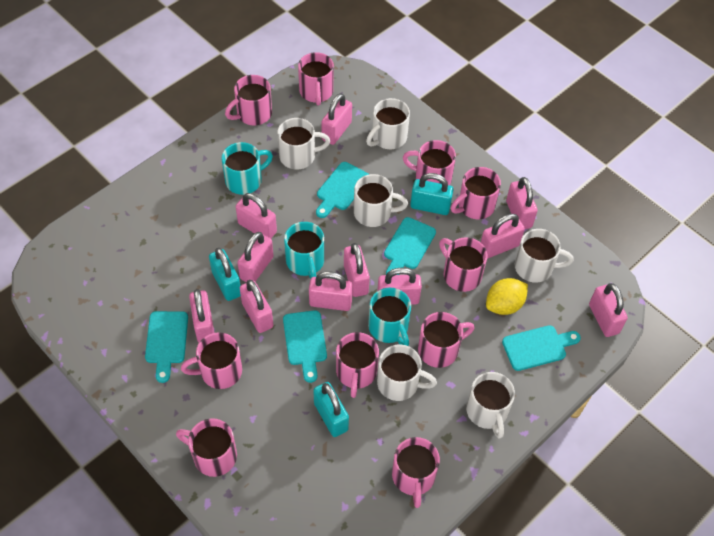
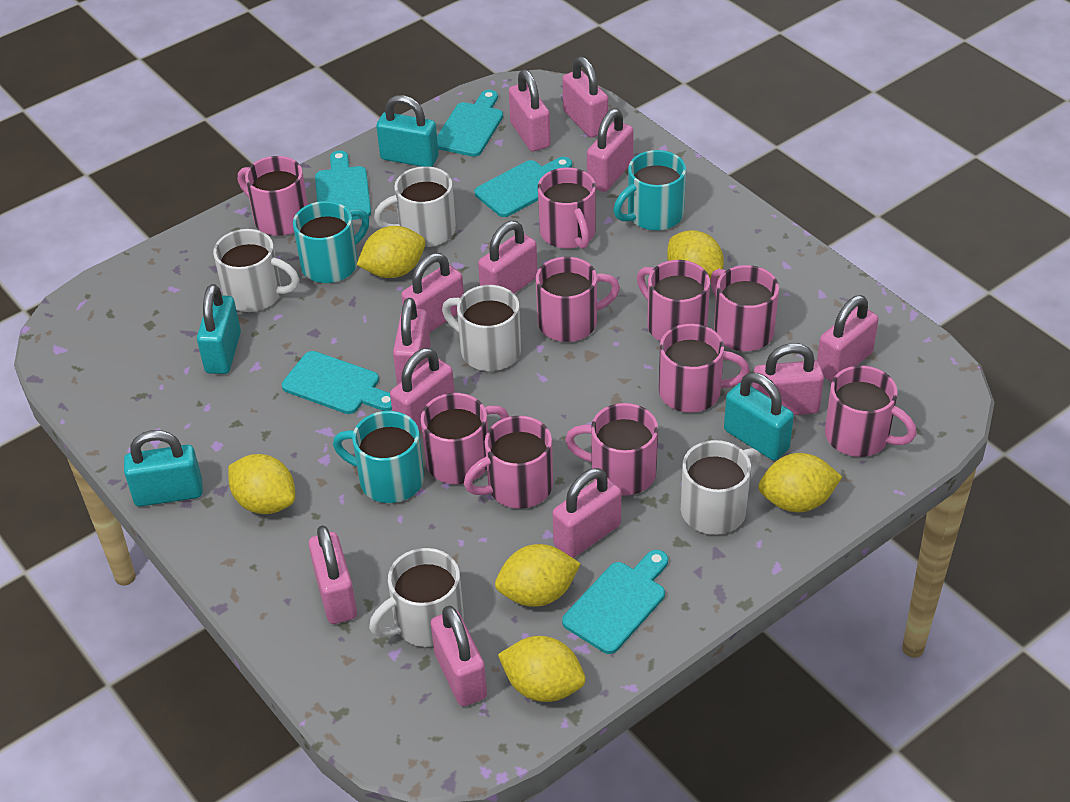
pink padlock: 11 -> 12
turquoise padlock: 3 -> 4
white mug: 6 -> 5
yellow lemon: 1 -> 6

